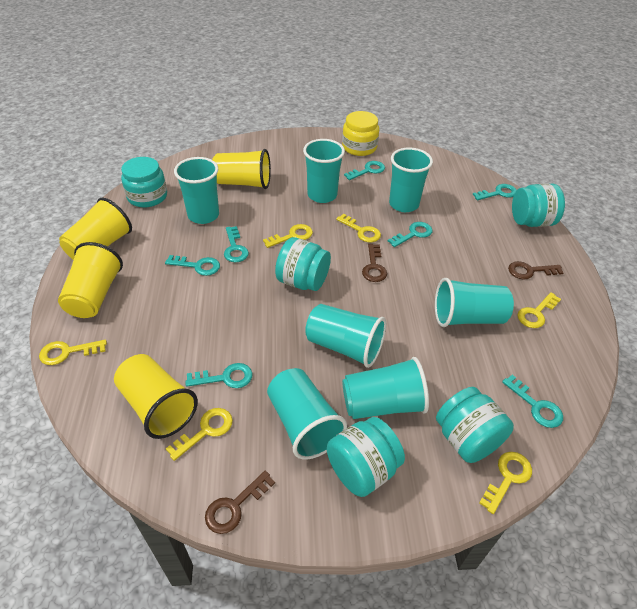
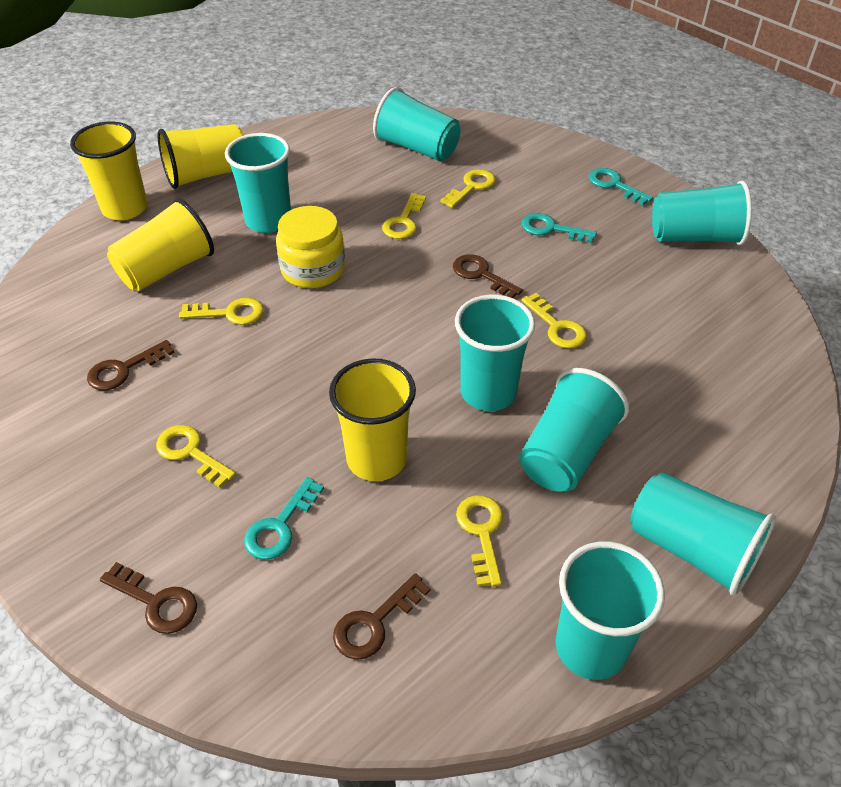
brown key: 3 -> 4
turquoise jar: 5 -> 0
turquoise key: 7 -> 3

